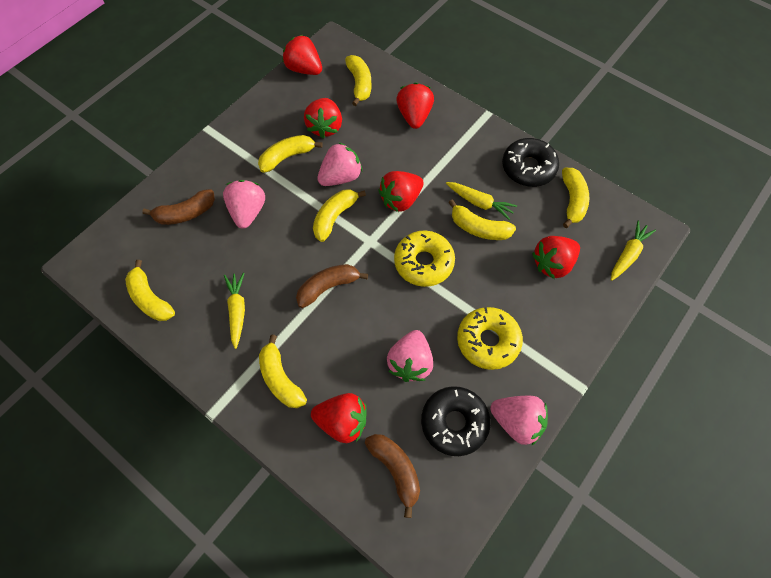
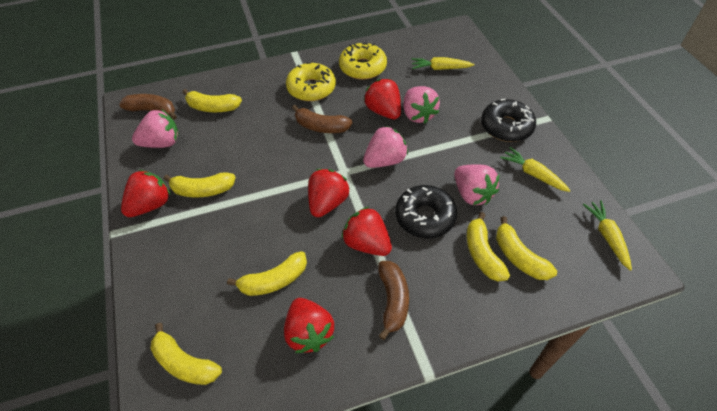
red strawberry: 6 -> 5
yellow banana: 7 -> 6

